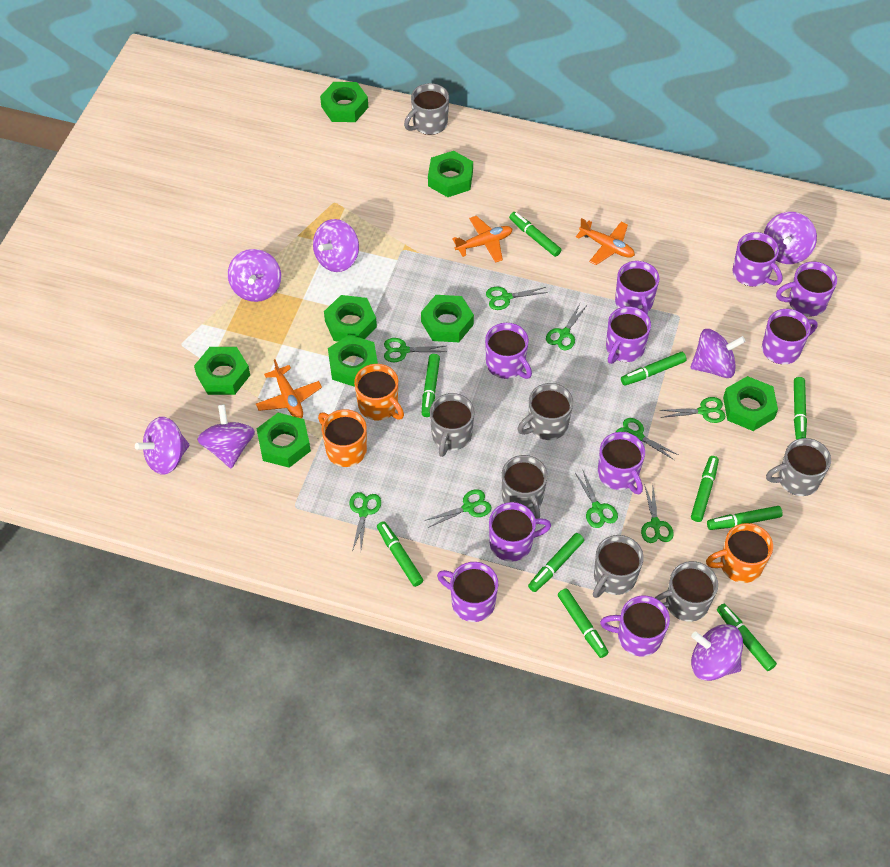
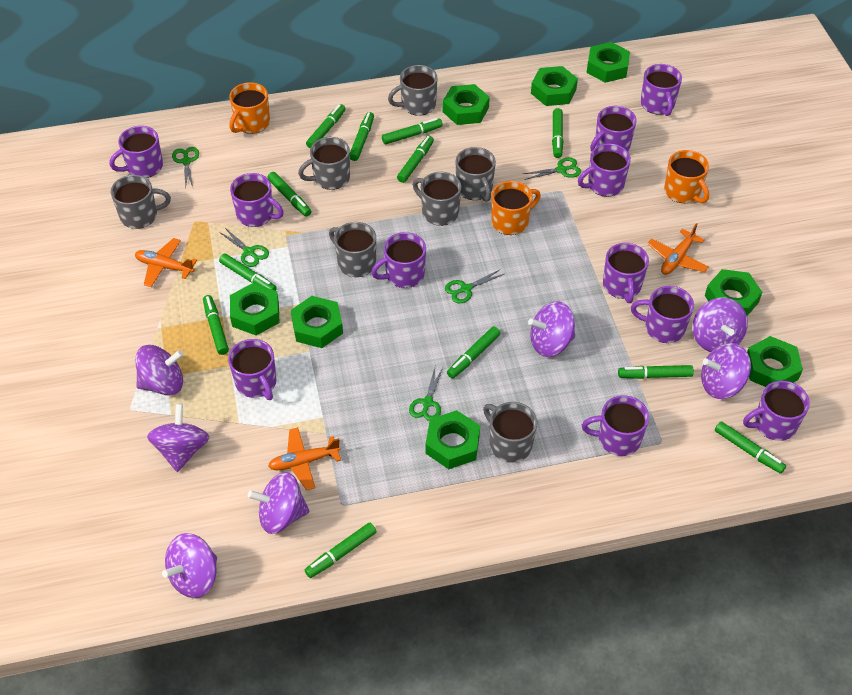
green marker: 10 -> 12
green scissors: 9 -> 5
purple mug: 10 -> 11

